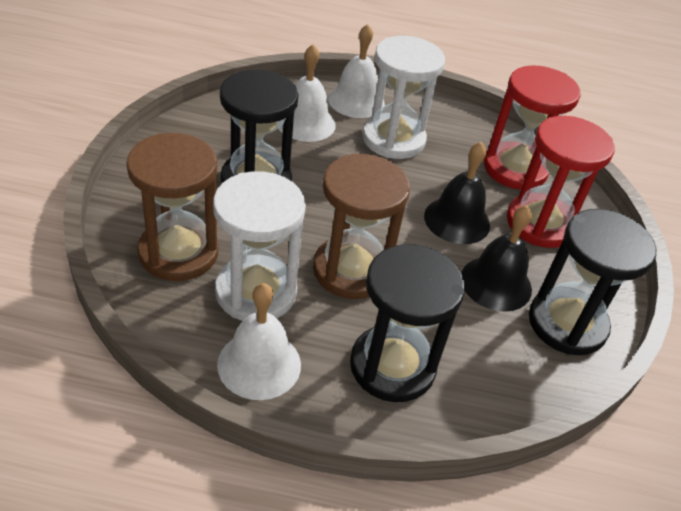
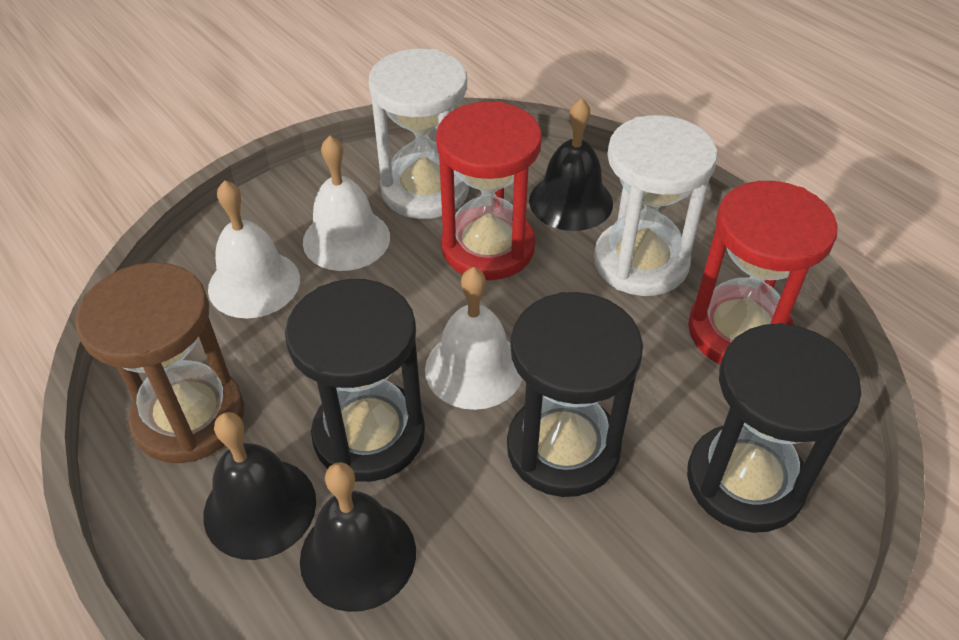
black bell: 2 -> 3
brown hourglass: 2 -> 1

